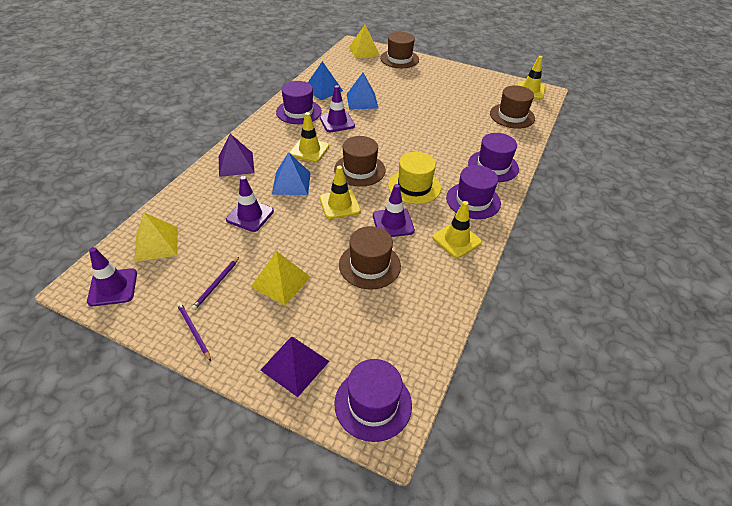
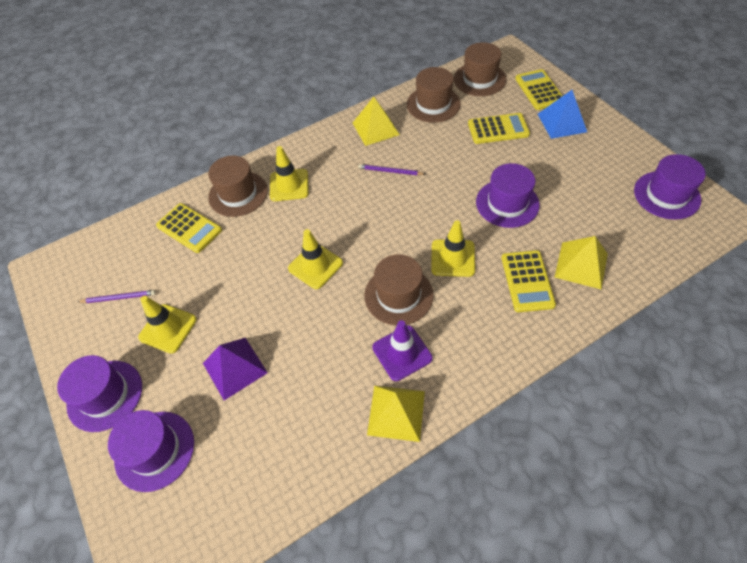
blue pyramid: 3 -> 1
purple pyramid: 2 -> 1
purple traffic cone: 4 -> 1
yellow calculator: 0 -> 4
yellow hat: 1 -> 0

